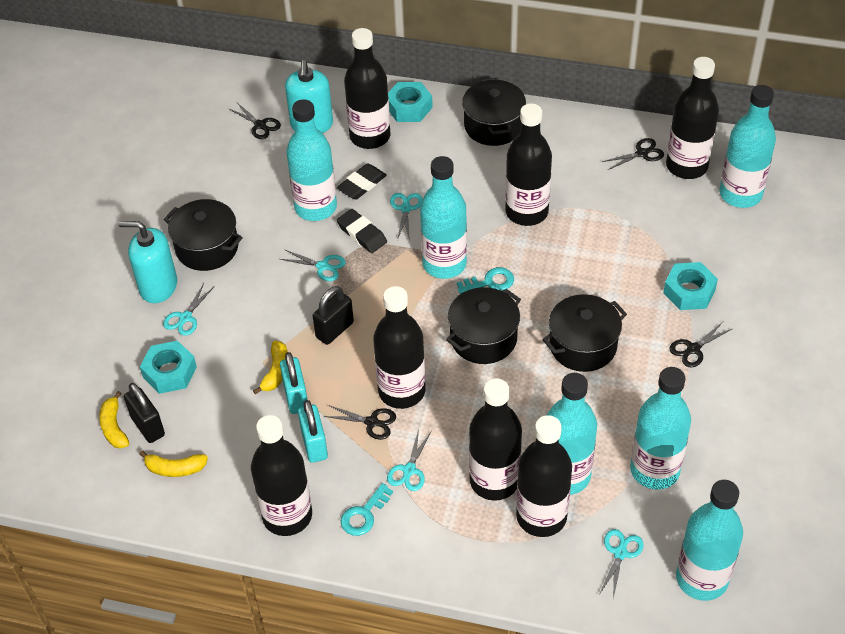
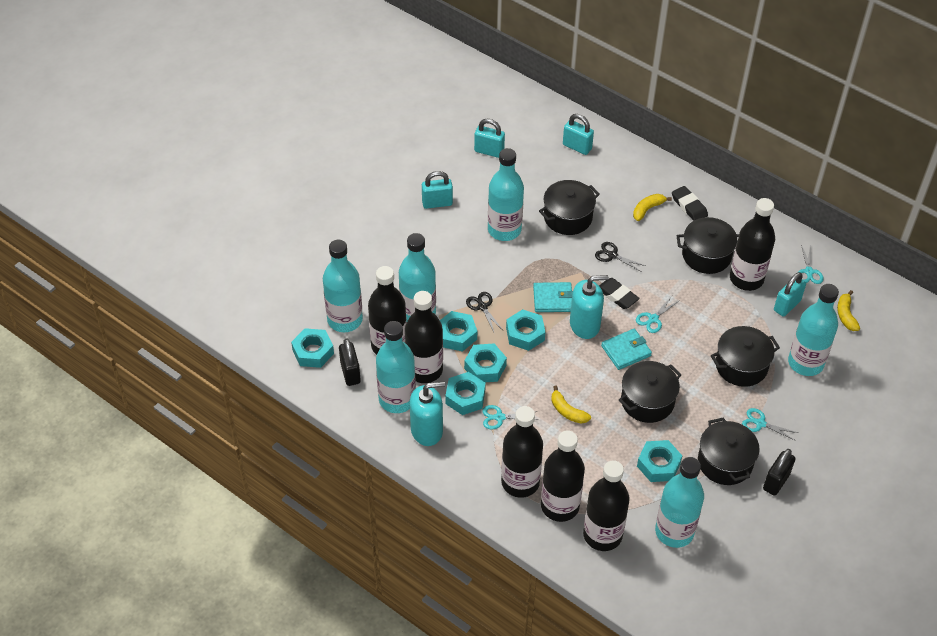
black bottle: 7 -> 6
black pot: 4 -> 5
black scissors: 4 -> 2
turquoise key: 2 -> 0
turquoise nut: 3 -> 6
turquoise padlock: 2 -> 4
turquoise scissors: 5 -> 4
turquoise wallet: 0 -> 2

